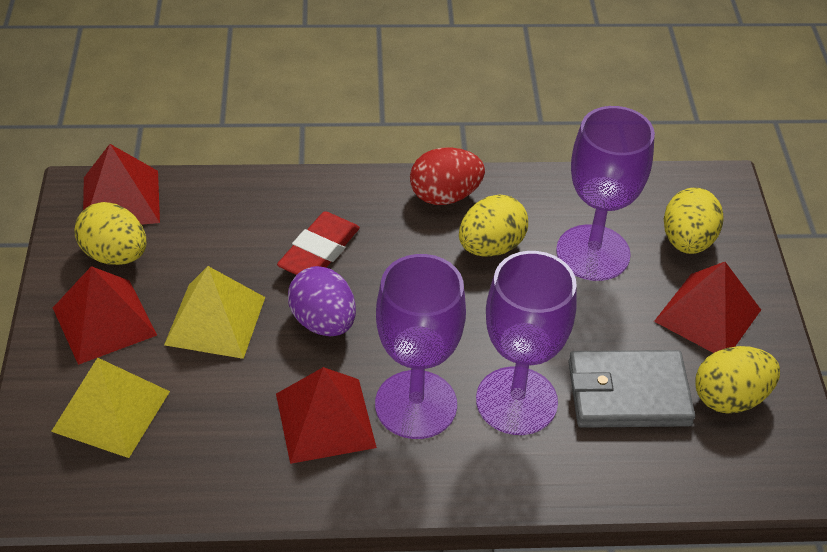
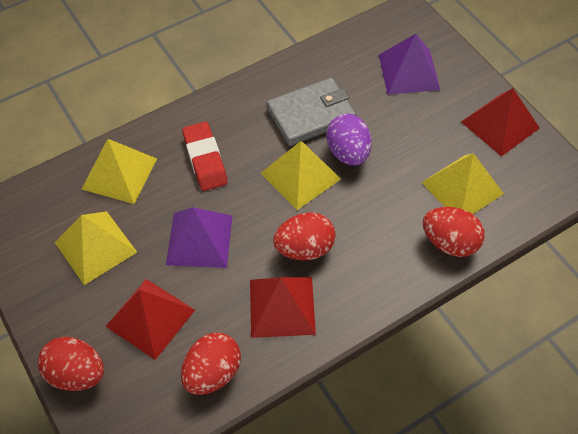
purple goblet: 3 -> 0
purple pyramid: 0 -> 2
red egg: 1 -> 4
red pyramid: 4 -> 3
yellow egg: 4 -> 0
yellow pyramid: 2 -> 4

